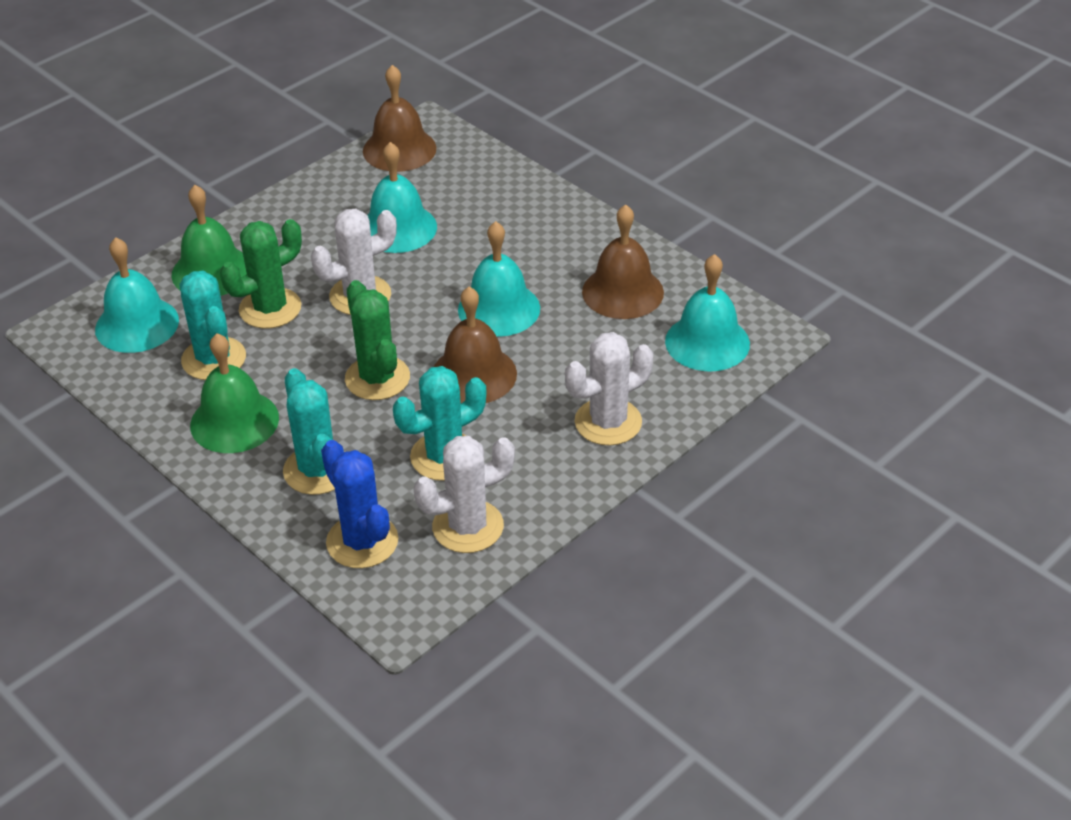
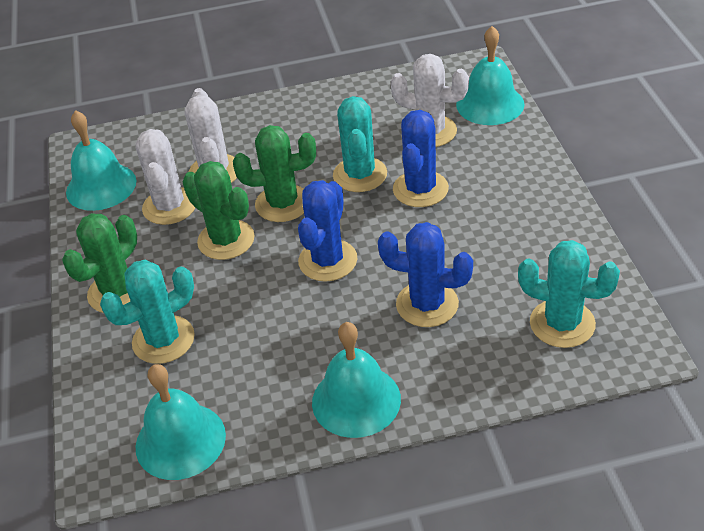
blue cactus: 1 -> 3
brown bell: 3 -> 0
green bell: 2 -> 0
green cactus: 2 -> 3

